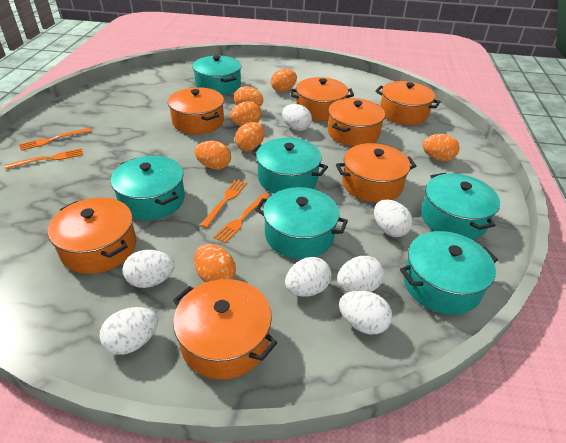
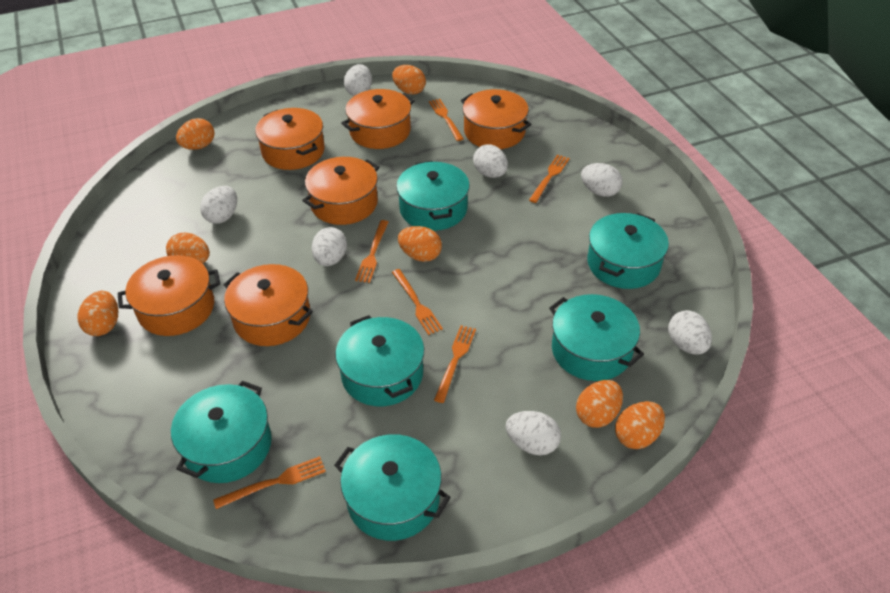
orange fork: 4 -> 6
orange pot: 7 -> 6

